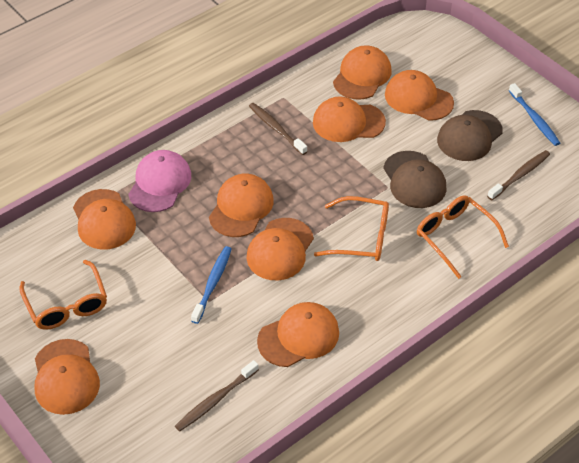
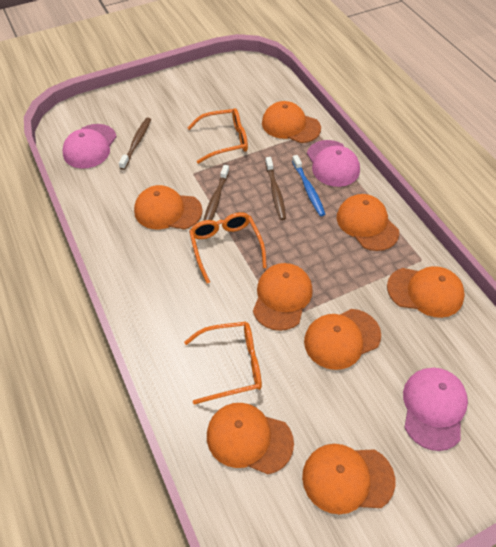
blue toothbrush: 2 -> 1
brown cap: 2 -> 0
pink cap: 1 -> 3

